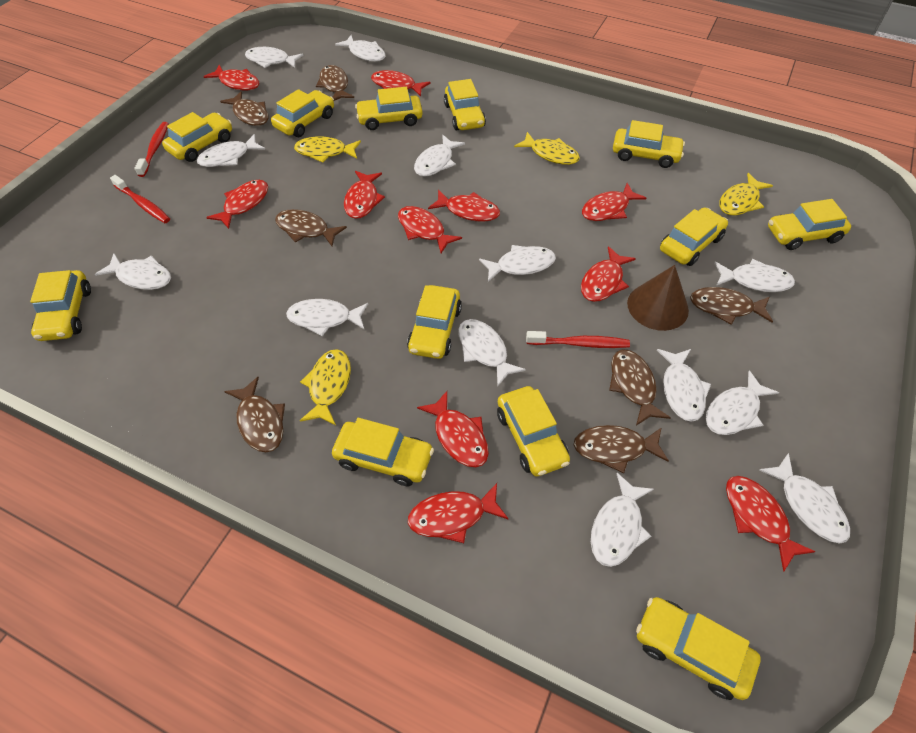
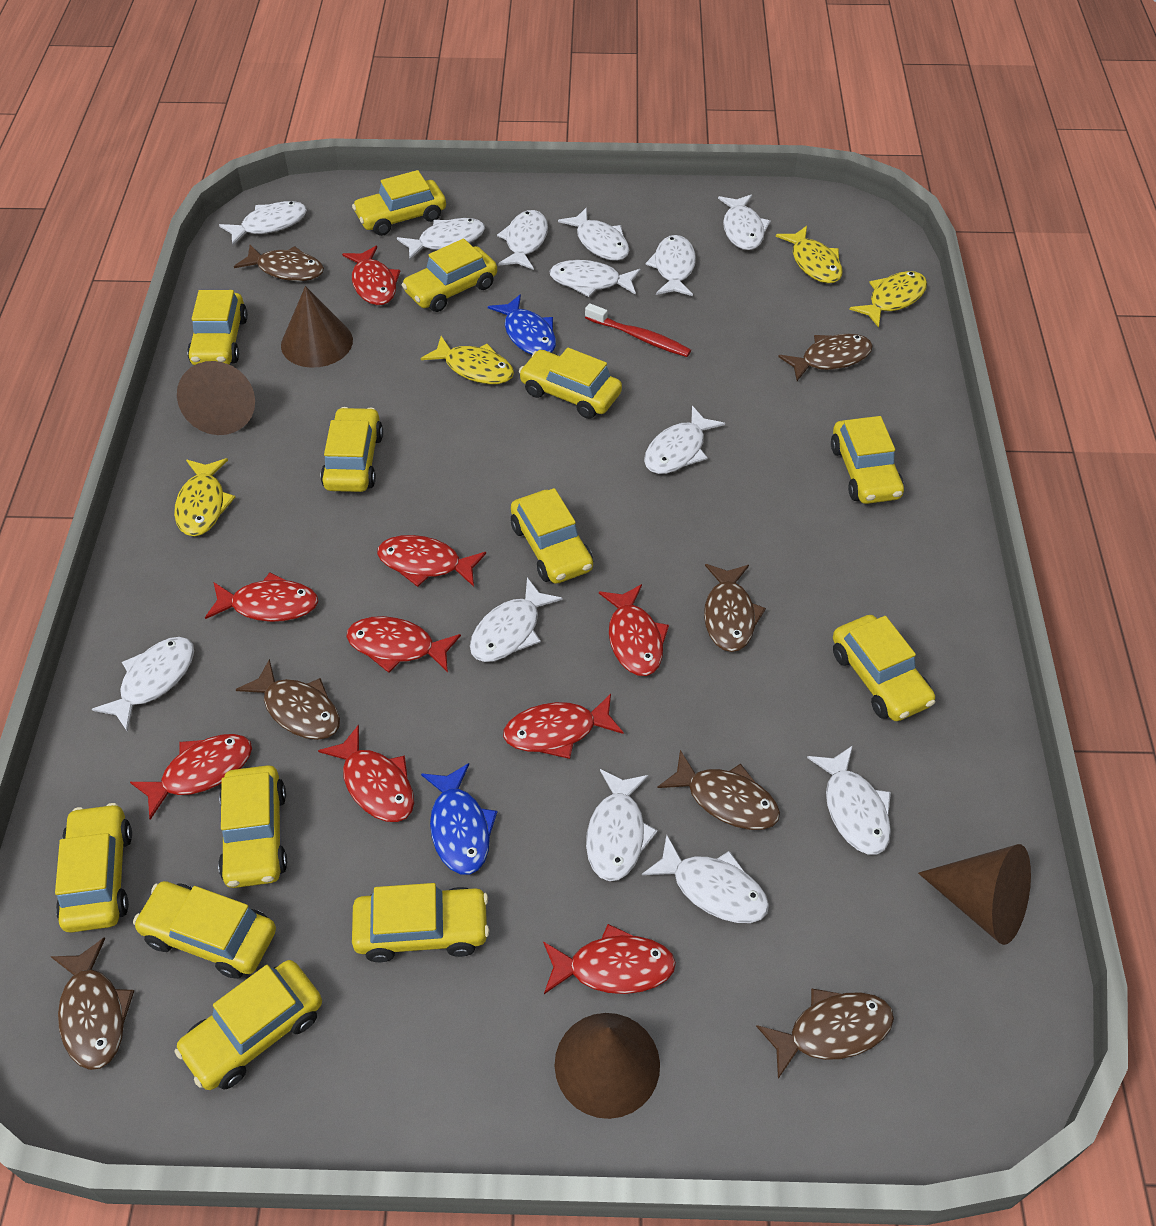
blue fish: 0 -> 2
brown cone: 1 -> 4
red fish: 11 -> 9
red toothbrush: 3 -> 1
yellow car: 12 -> 13

